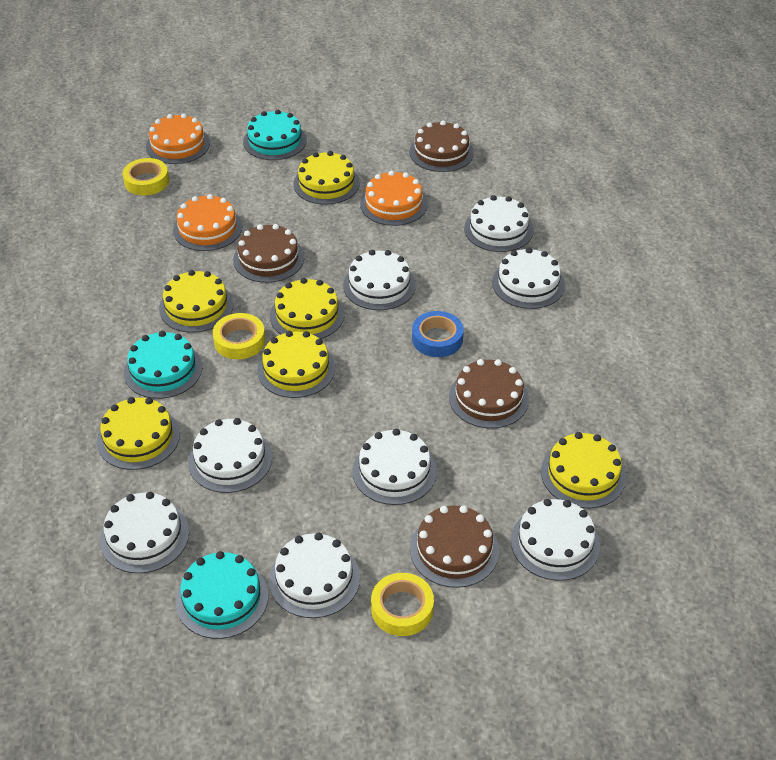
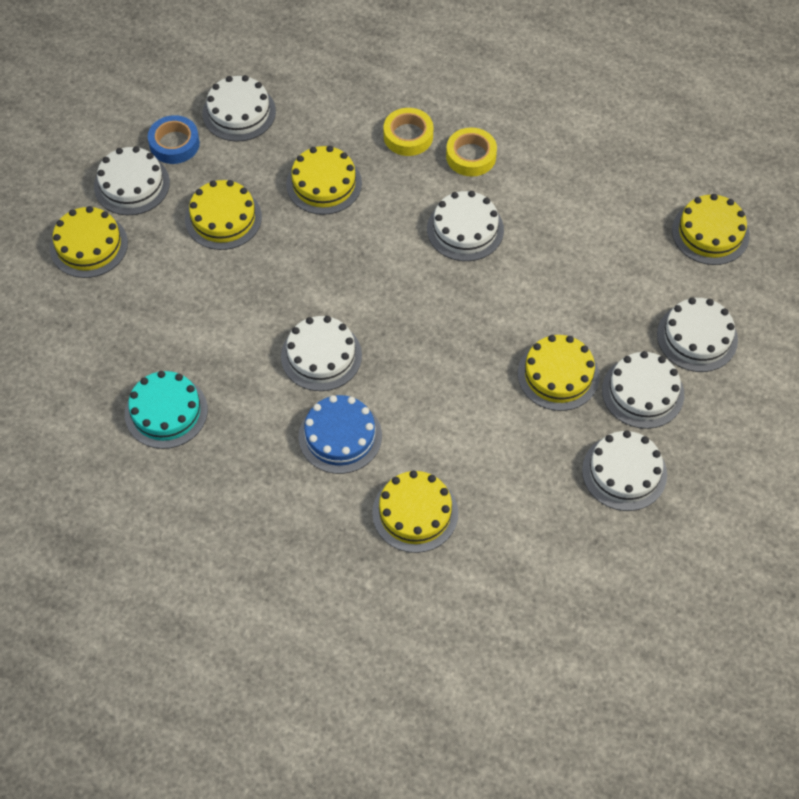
blue cake: 0 -> 1
brown cake: 4 -> 0
orange cake: 3 -> 0
turquoise cake: 3 -> 1
white cake: 8 -> 7
yellow tape: 3 -> 2

